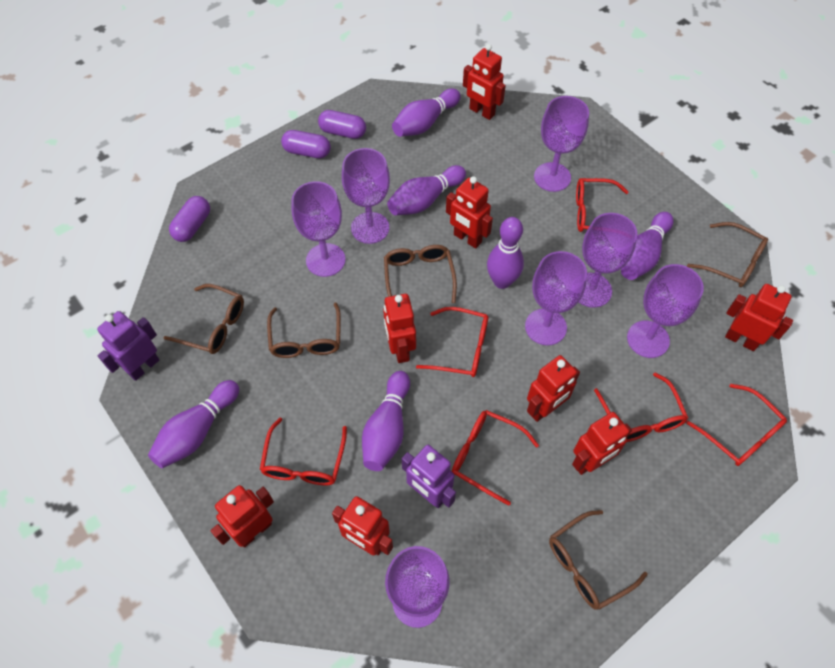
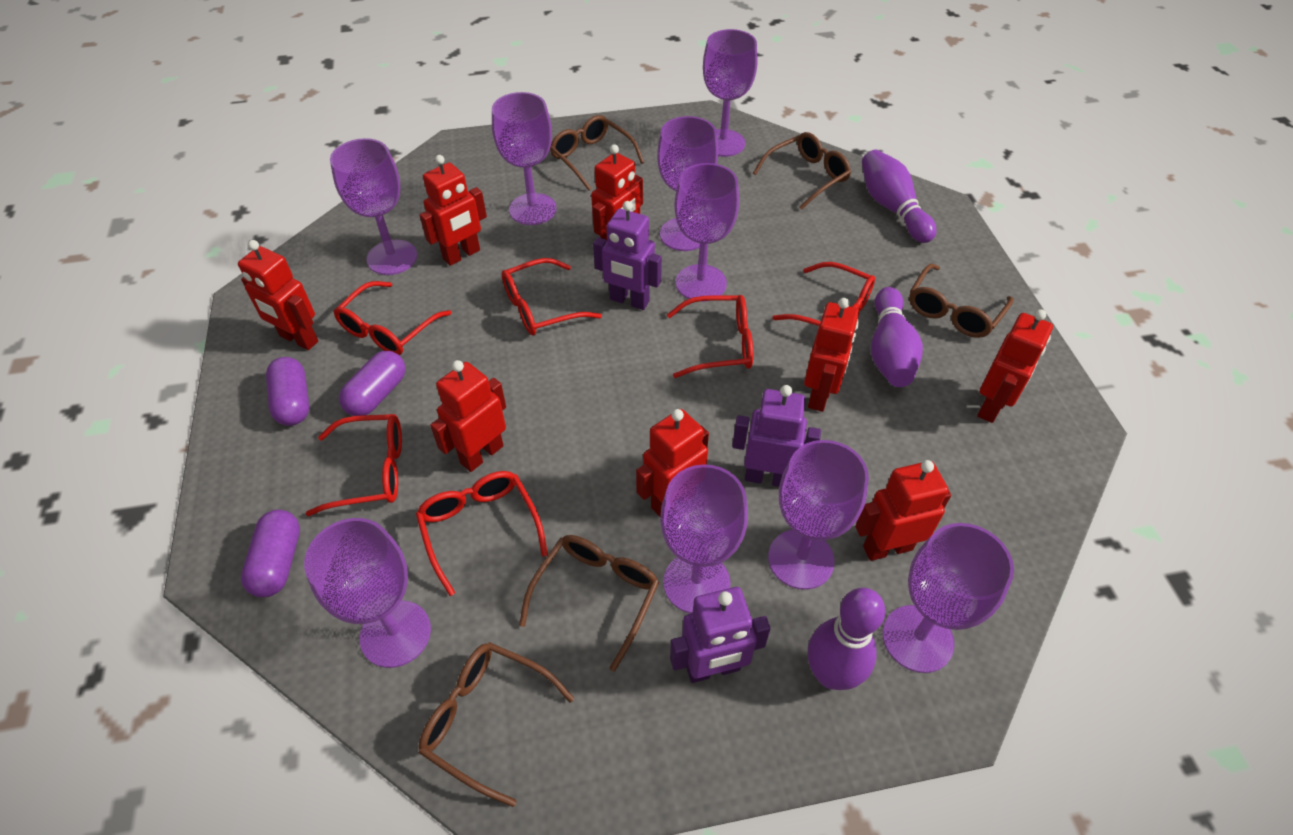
purple bowling pin: 6 -> 3
purple goblet: 7 -> 9
purple robot: 2 -> 3

